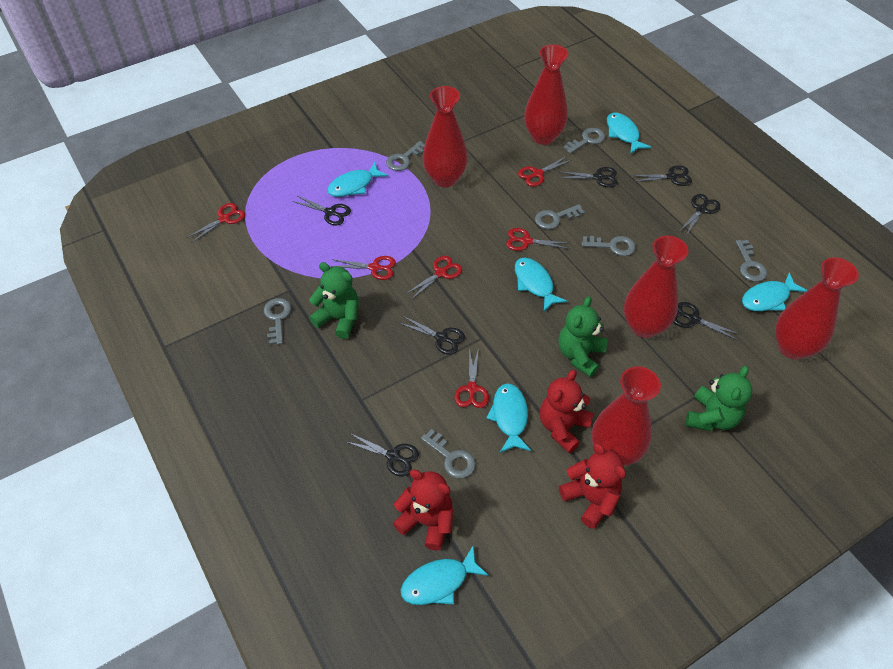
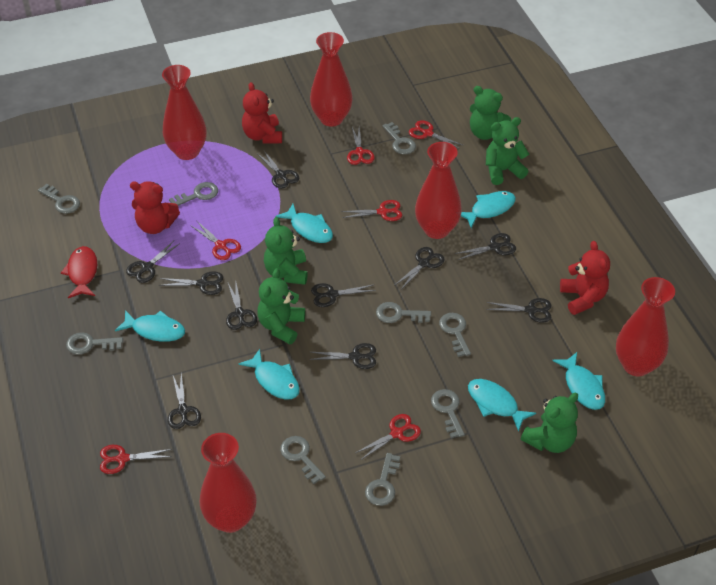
black scissors: 7 -> 10
green teddy bear: 3 -> 5
grey key: 7 -> 9
red fish: 0 -> 1

